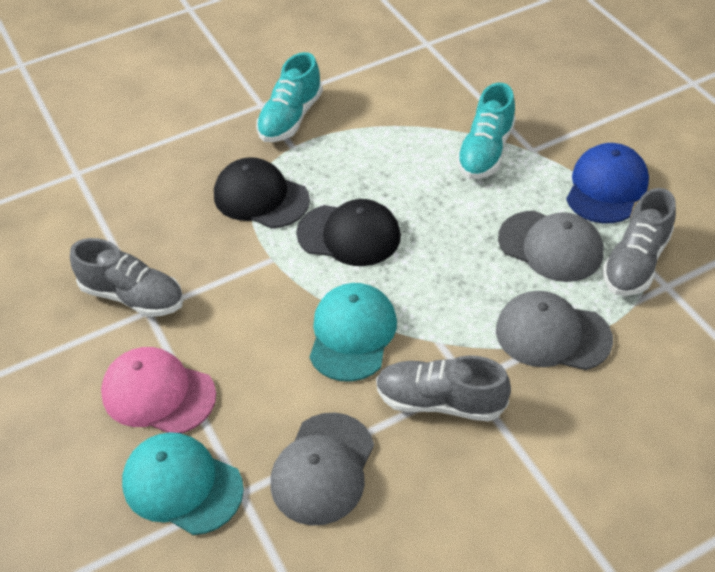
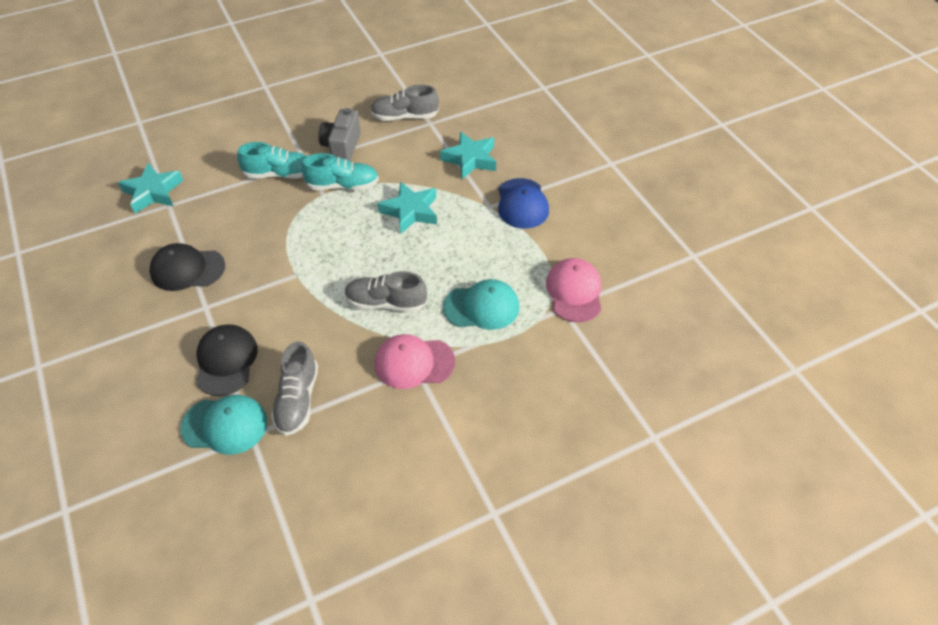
grey camera: 0 -> 1
grey cap: 3 -> 0
pink cap: 1 -> 2
turquoise star: 0 -> 3

